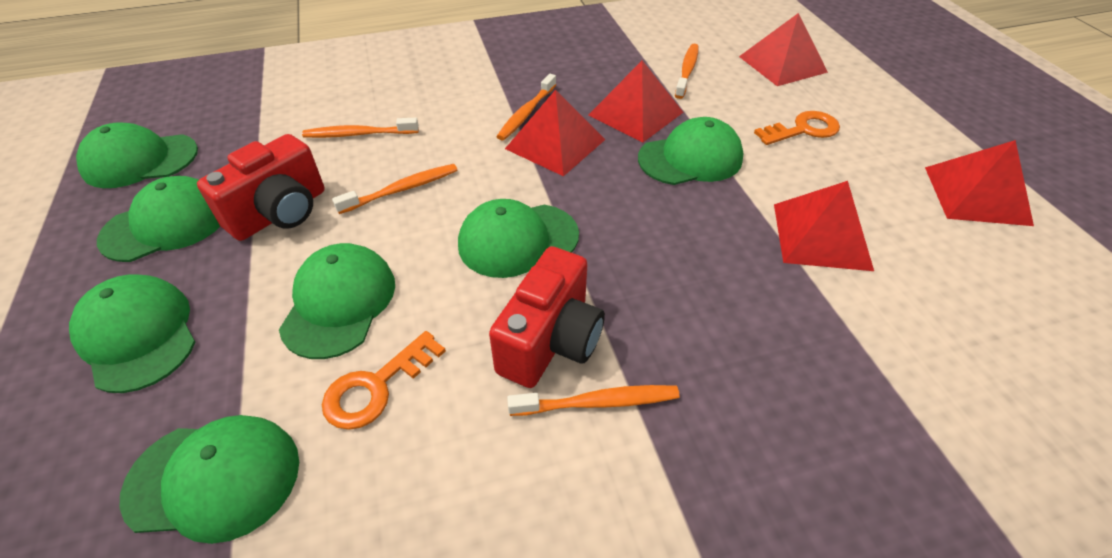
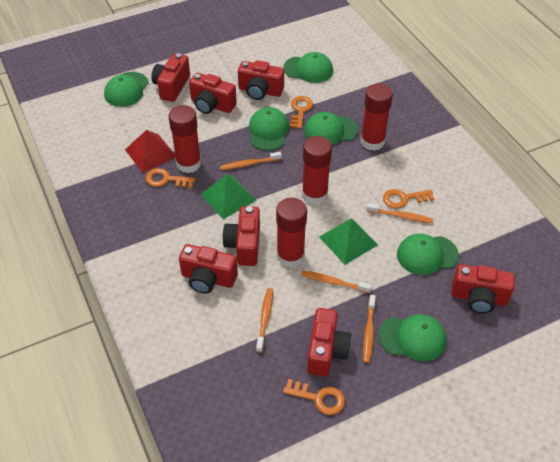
green cap: 7 -> 6
green pyramid: 0 -> 2
orange key: 2 -> 4
red camera: 2 -> 7
red glue stick: 0 -> 4
red pyramid: 5 -> 1

